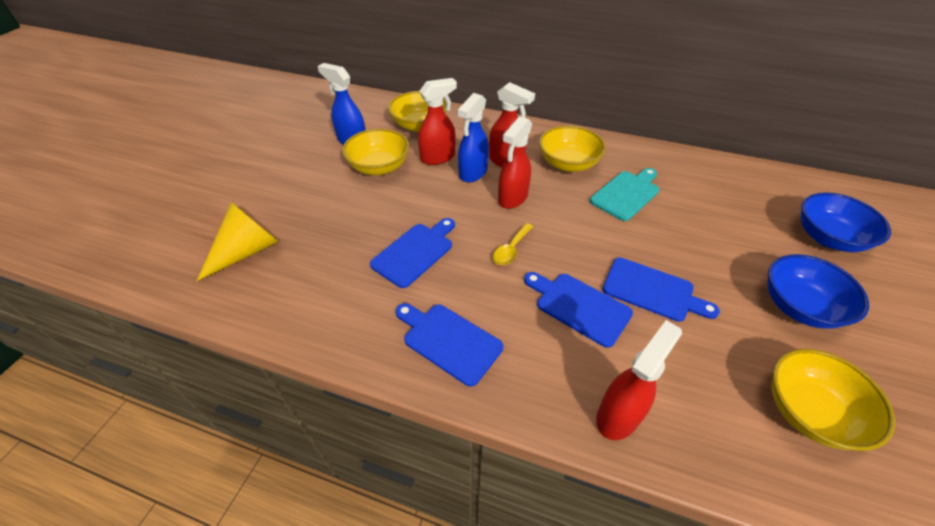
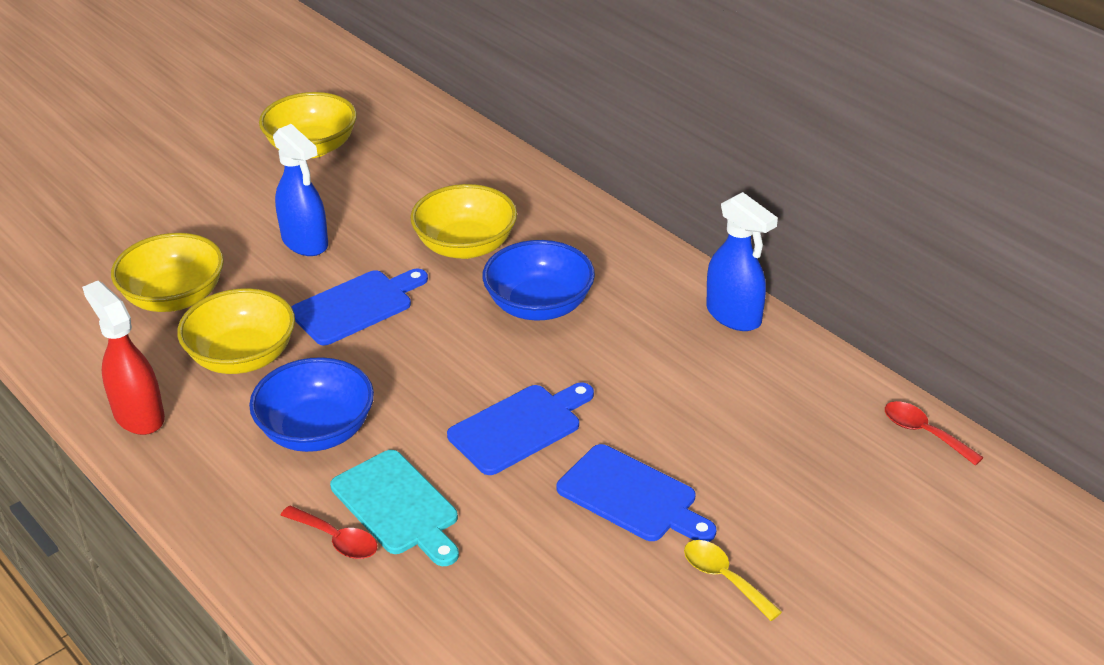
blue cutting board: 4 -> 3
red spoon: 0 -> 2
red spray bottle: 4 -> 1
yellow cone: 1 -> 0

